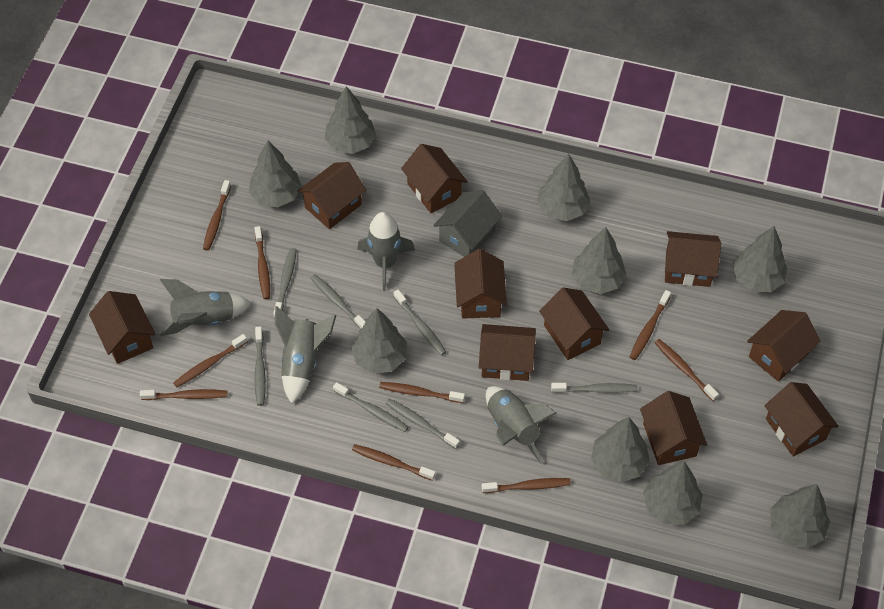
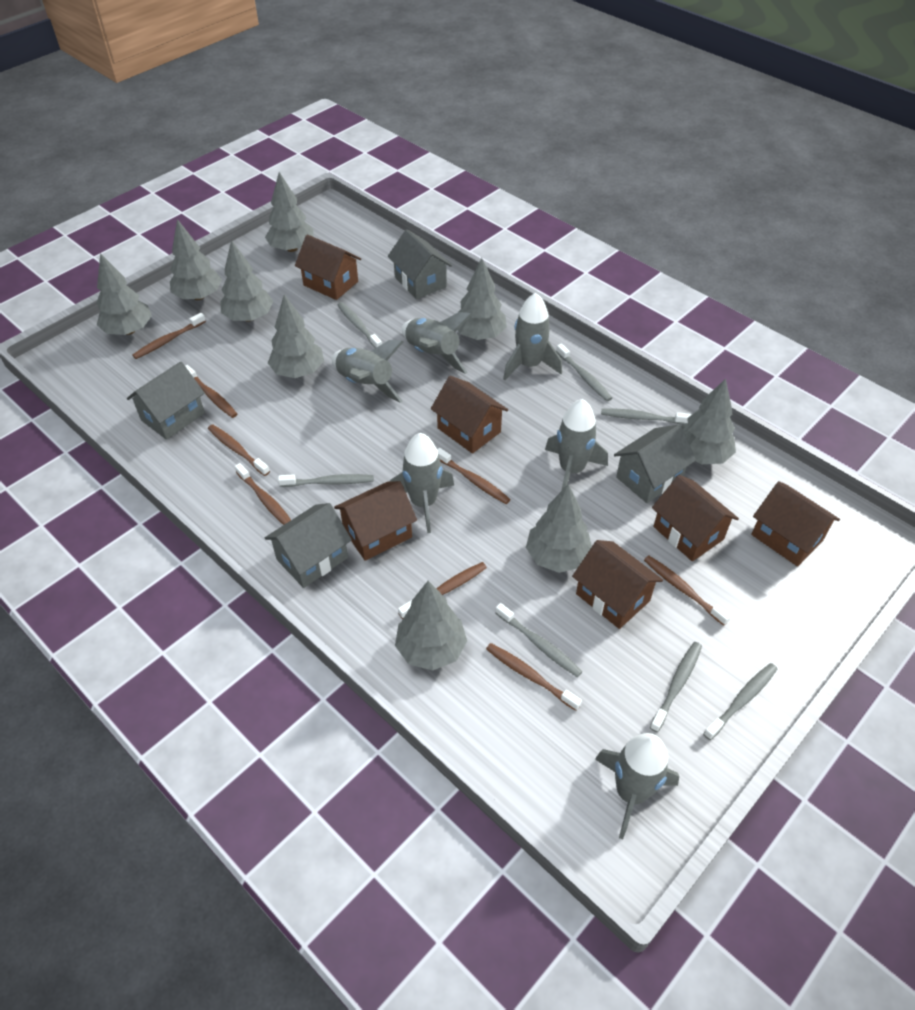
brown house: 10 -> 6
brown toothbrush: 9 -> 8
grey house: 1 -> 4
grey rocket: 4 -> 6

